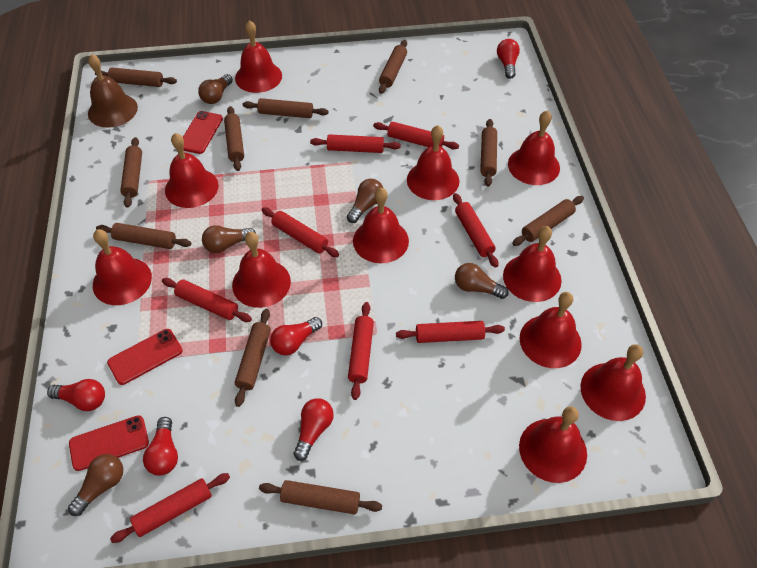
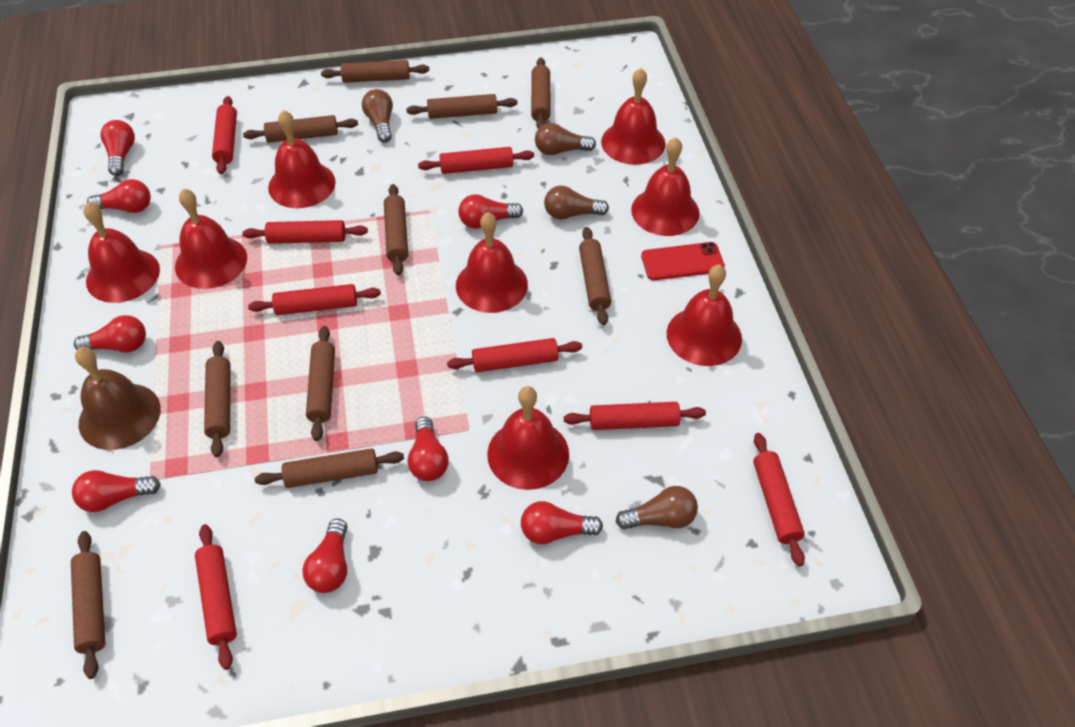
brown light bulb: 5 -> 4
red bell: 11 -> 8
red light bulb: 5 -> 8
red phone: 3 -> 1

